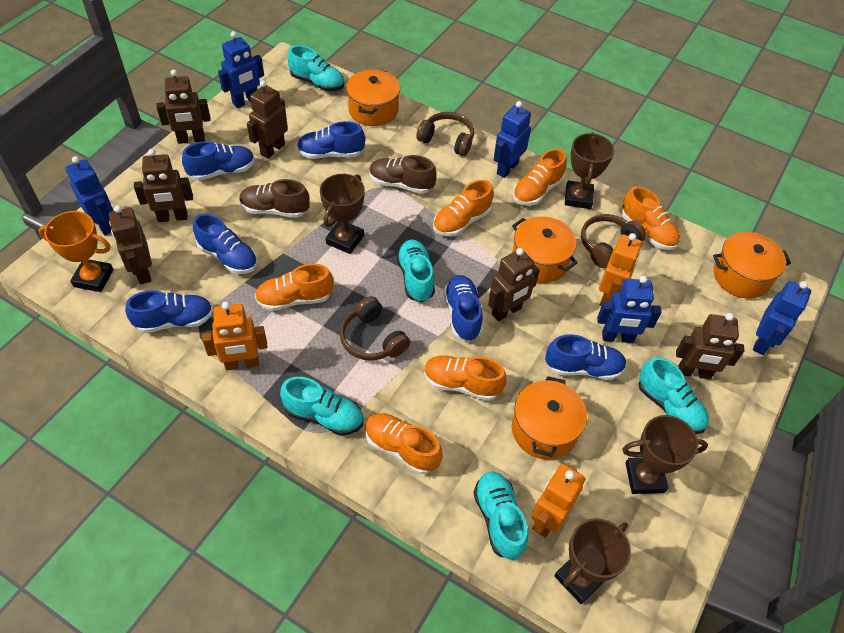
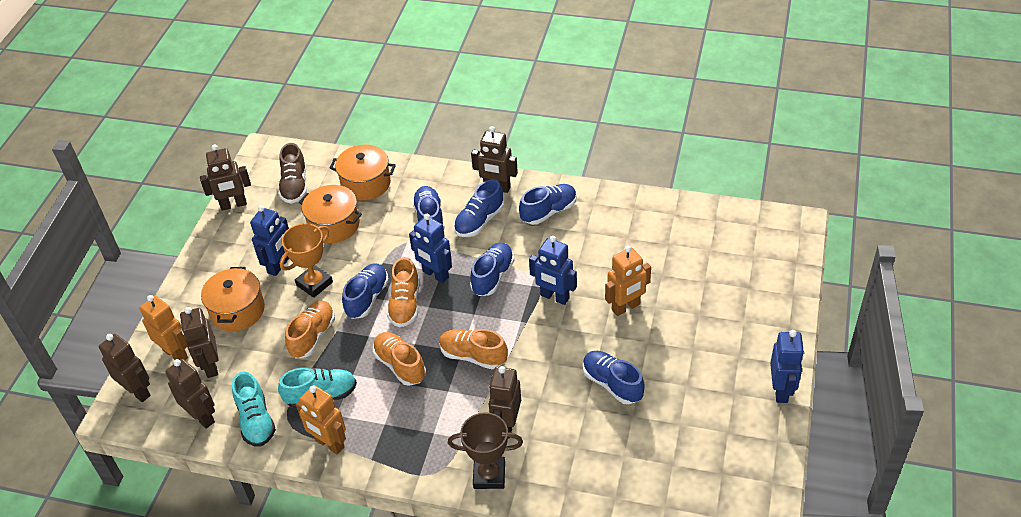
blue robot: 5 -> 4
brown headphones: 3 -> 0
brown shoe: 2 -> 1
brown trophy: 4 -> 1
orange pot: 4 -> 3
orange shoe: 6 -> 4
turquoise shoe: 5 -> 2

